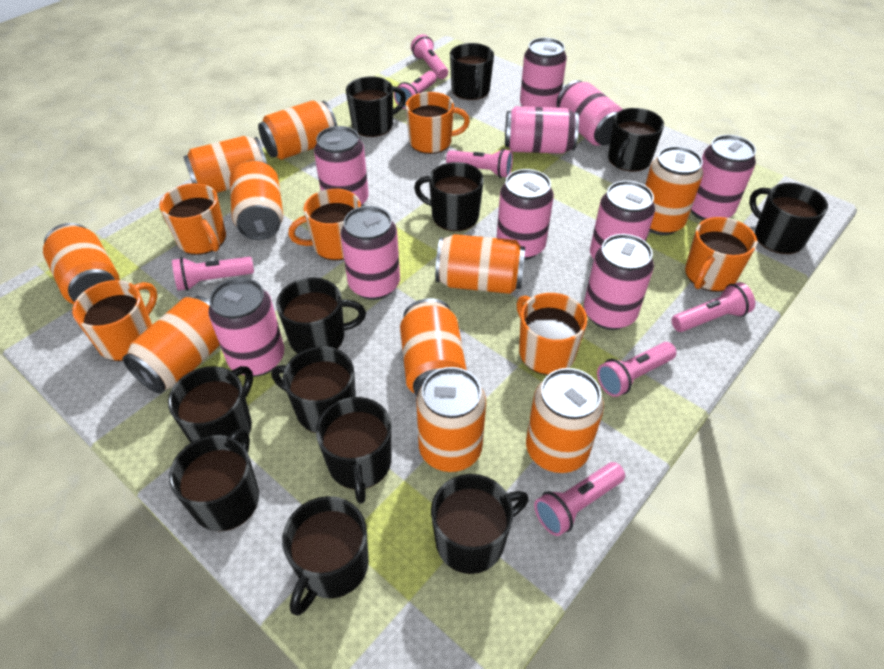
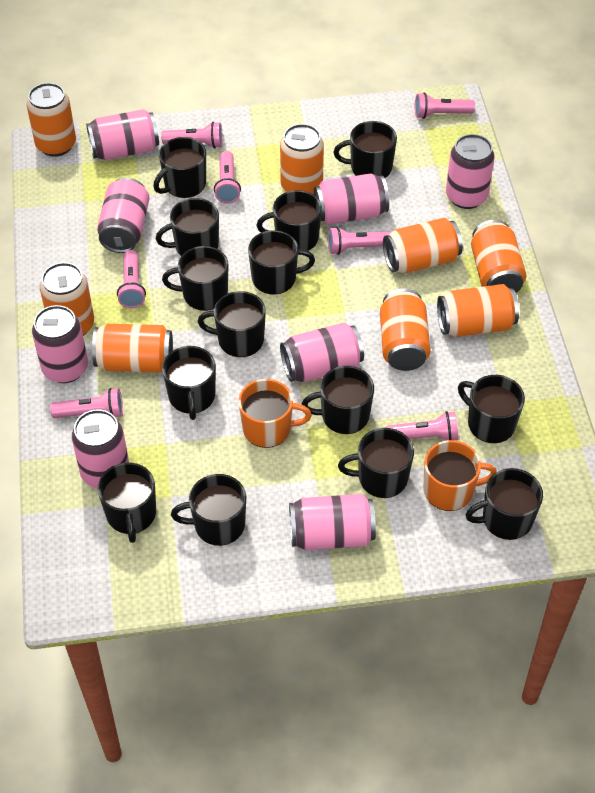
black mug: 12 -> 14
orange can: 10 -> 8
orange mug: 6 -> 2
pink can: 10 -> 8

